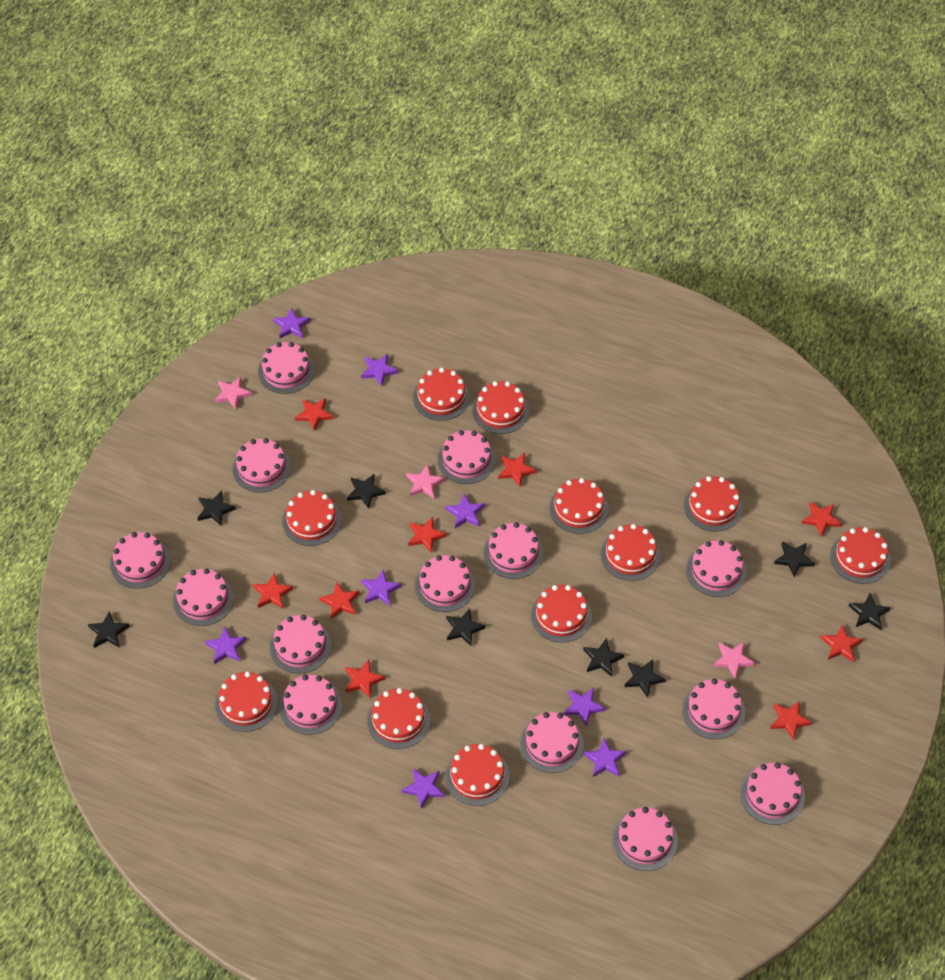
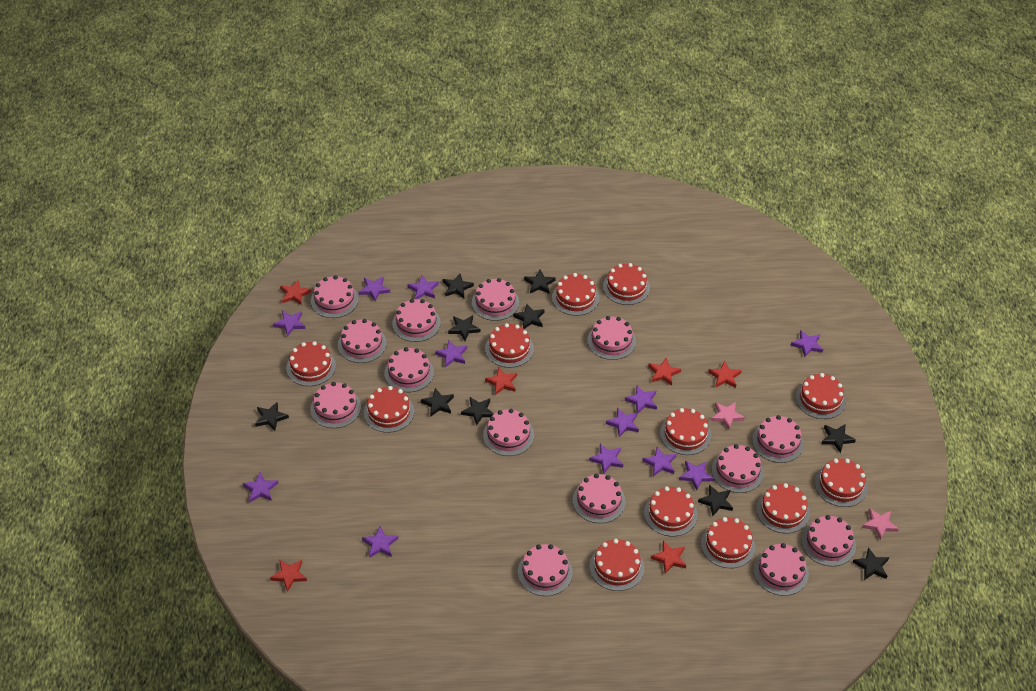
black star: 8 -> 10
pink star: 3 -> 2
purple star: 8 -> 12
red cake: 11 -> 12
red star: 9 -> 6

